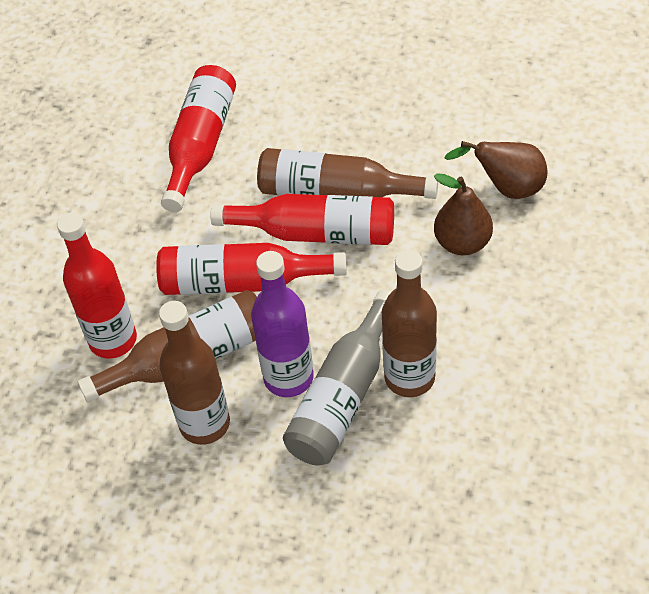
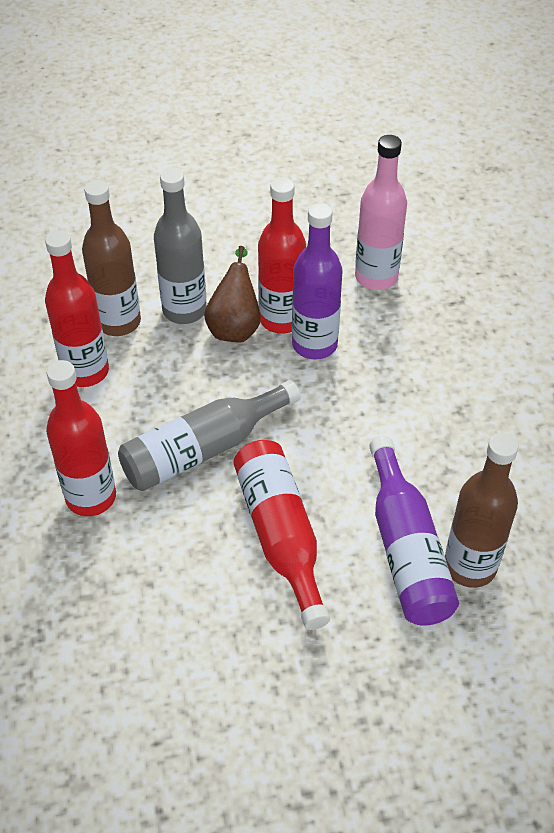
brown bottle: 4 -> 2
brown pear: 2 -> 1
grey bottle: 1 -> 2
pink bottle: 0 -> 1
purple bottle: 1 -> 2

